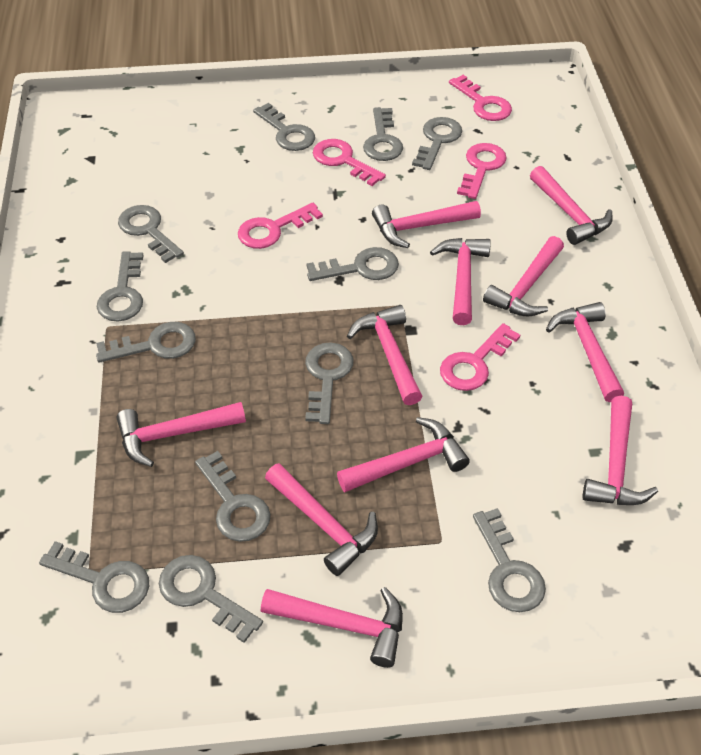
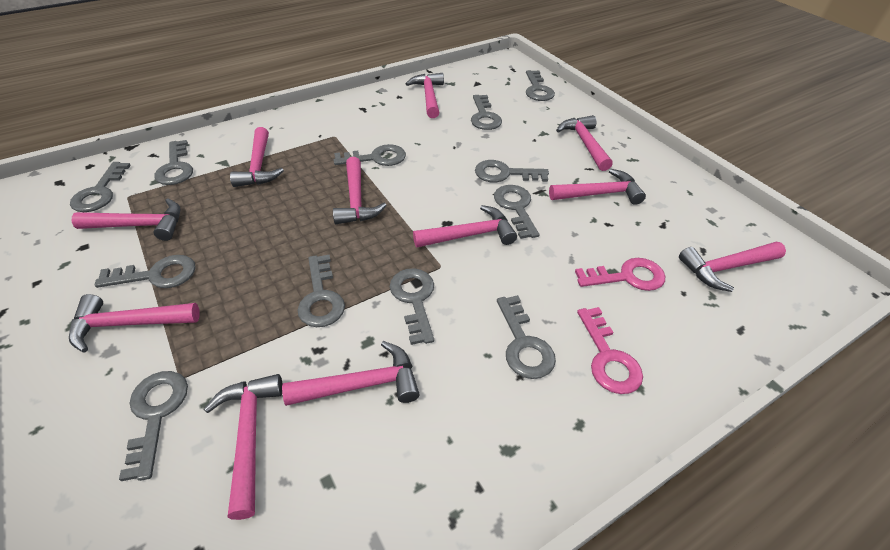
pink key: 5 -> 2

